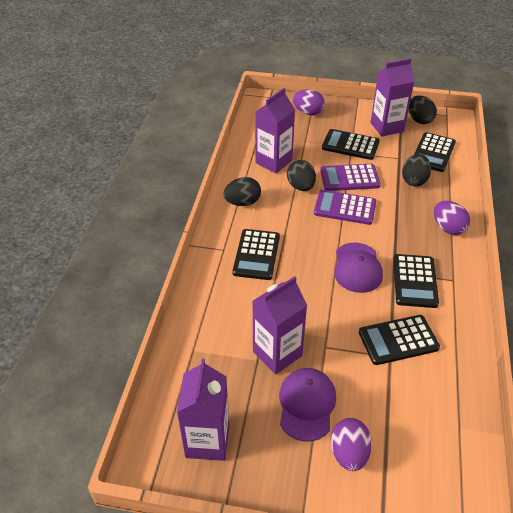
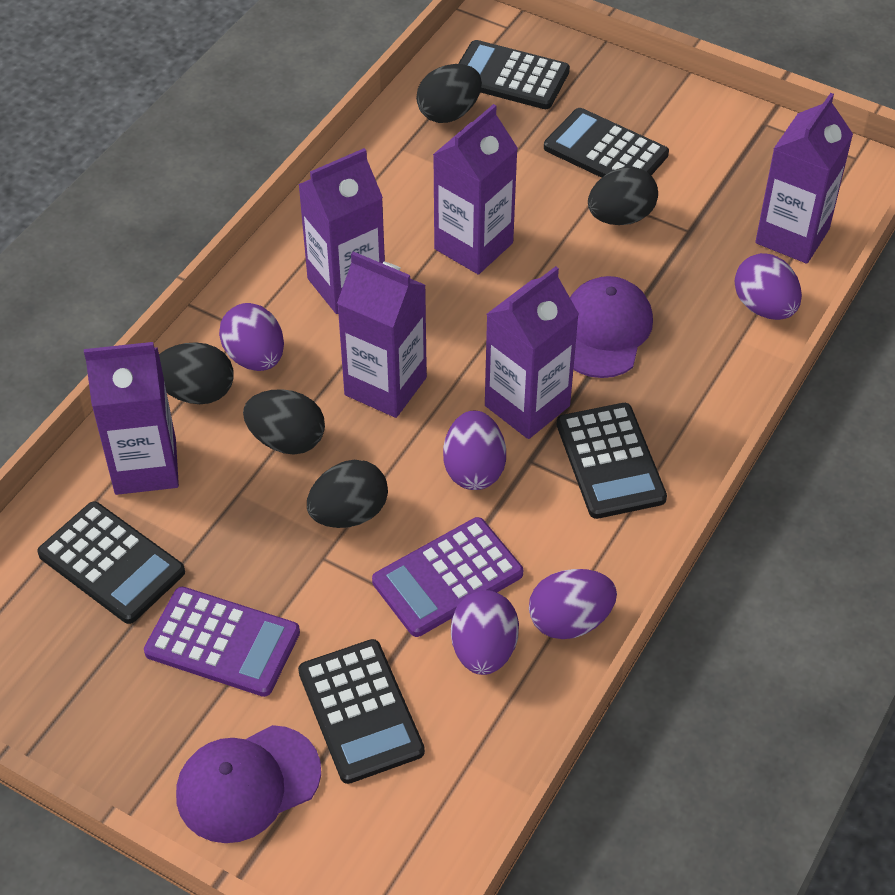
black egg: 4 -> 5
purple carton: 4 -> 6
purple egg: 3 -> 5

